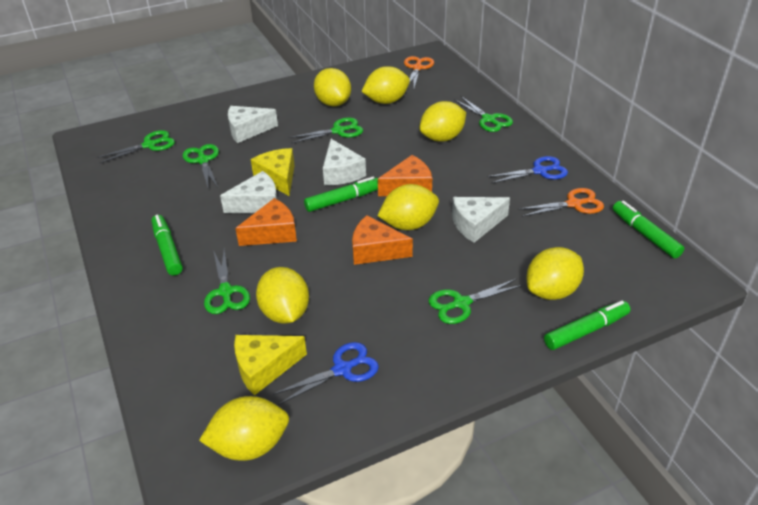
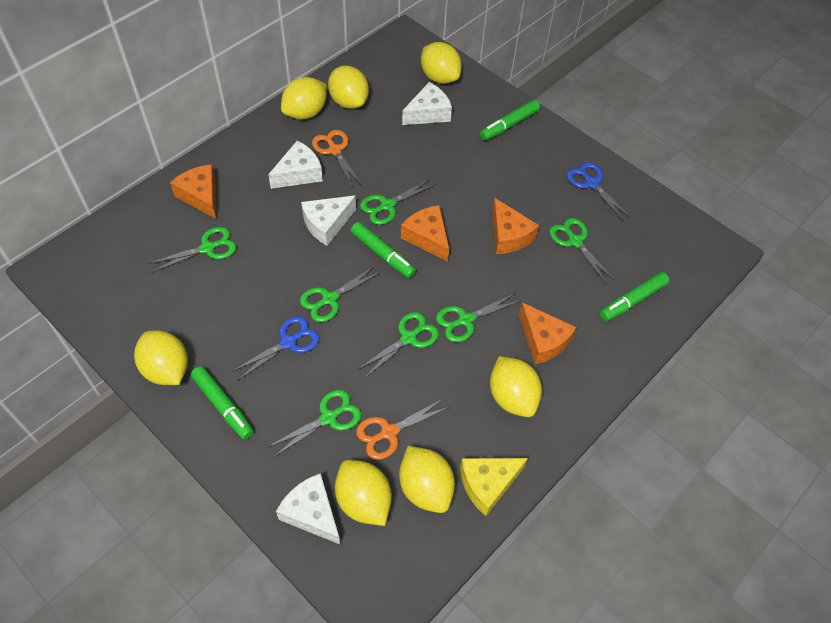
green scissors: 6 -> 7
orange cheese: 3 -> 4
yellow cheese: 2 -> 1

